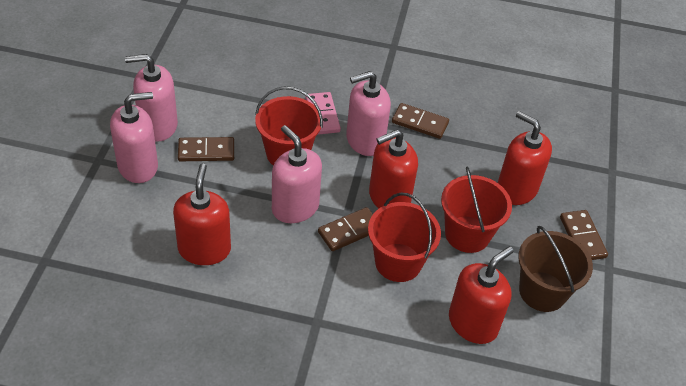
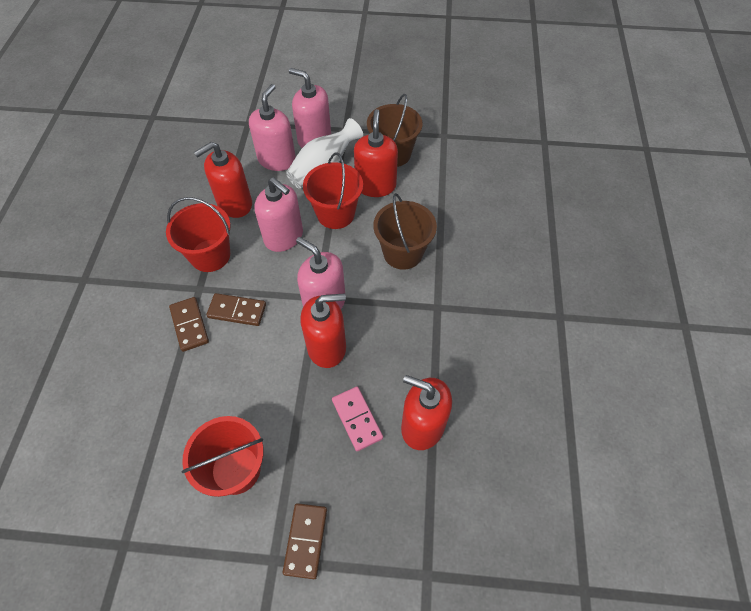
brown bucket: 1 -> 2
brown domino: 4 -> 3
white vase: 0 -> 1

